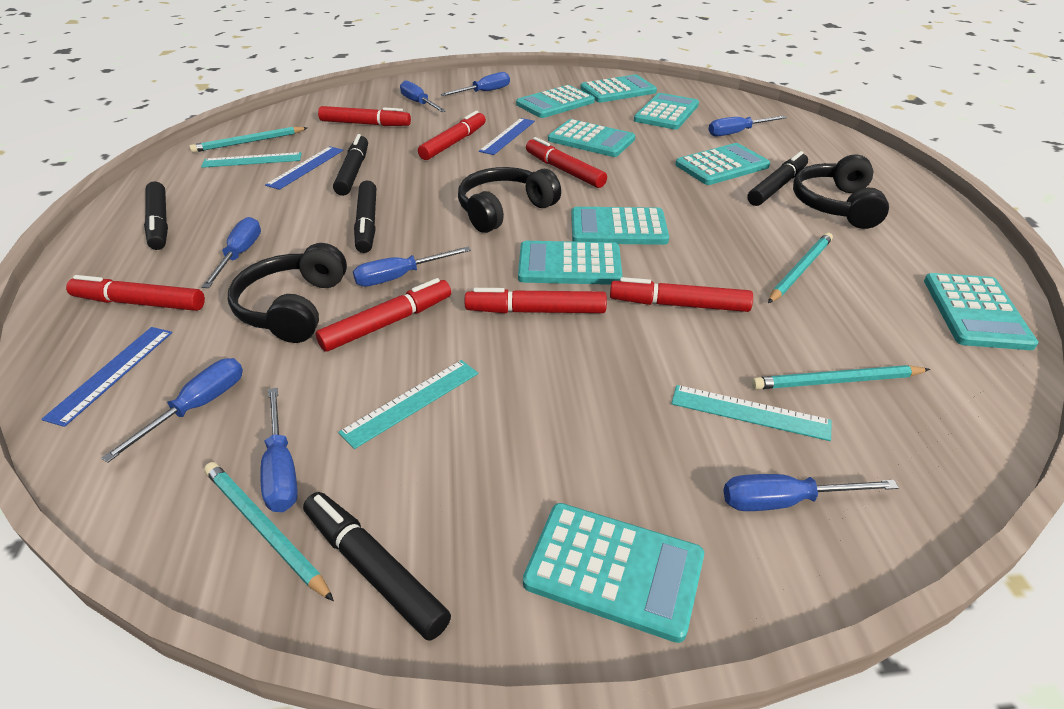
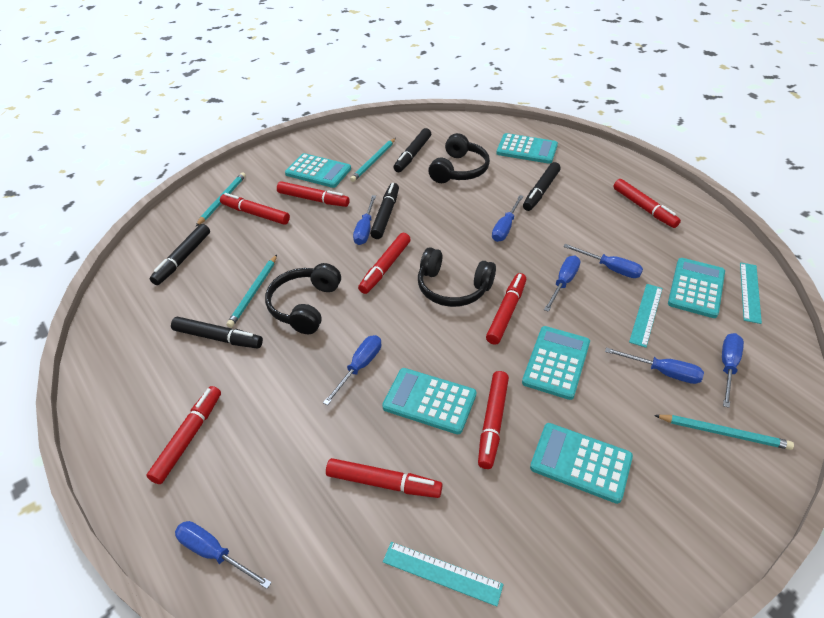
blue ruler: 3 -> 0
red marker: 7 -> 8
turquoise calculator: 9 -> 6

